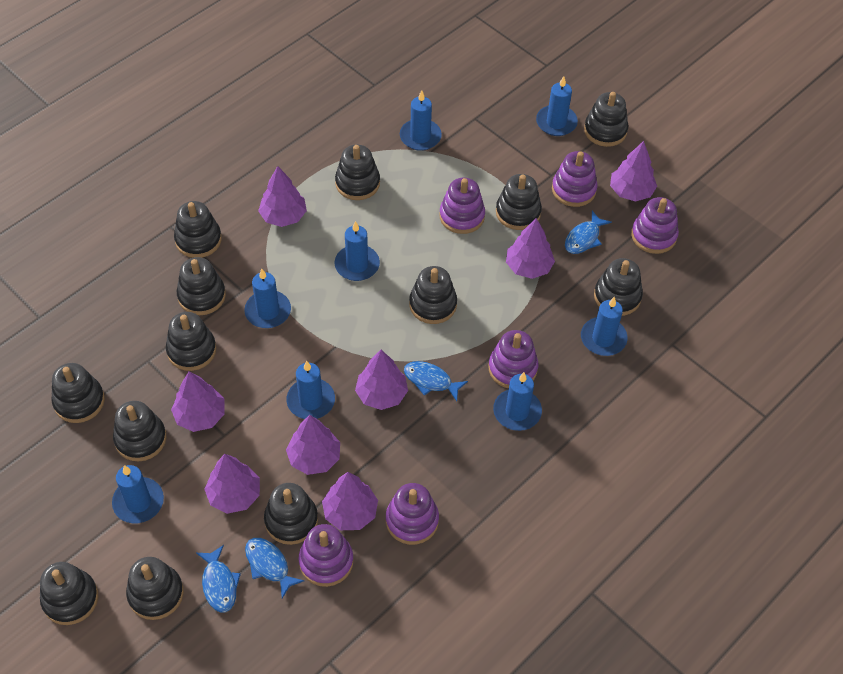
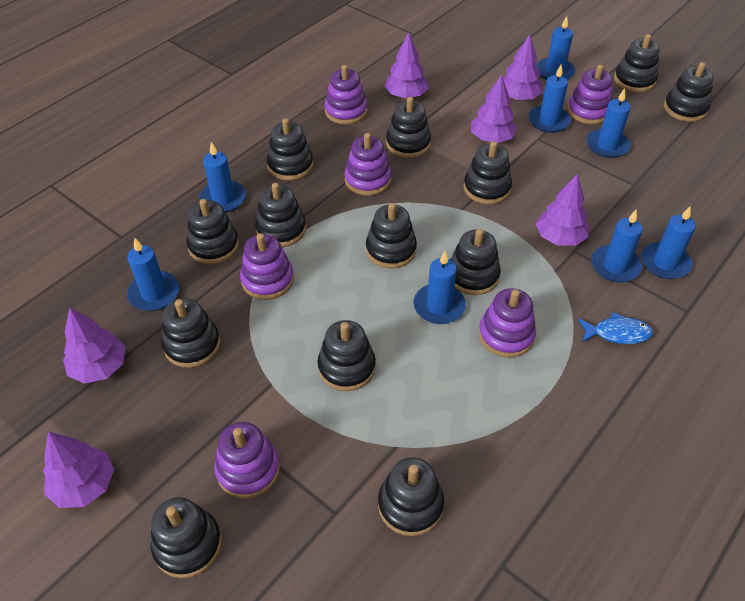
blue fish: 4 -> 1
purple tree: 8 -> 6

